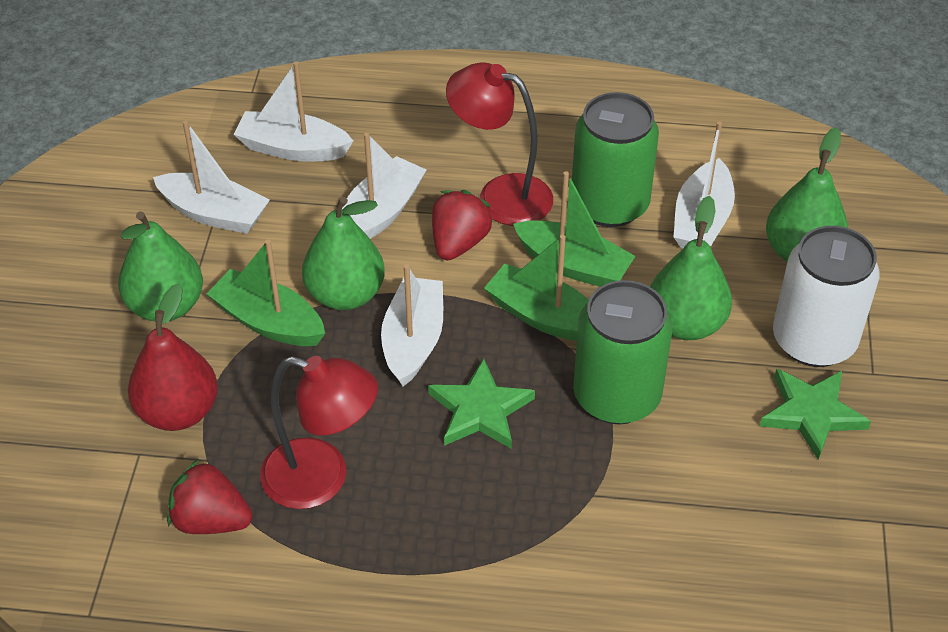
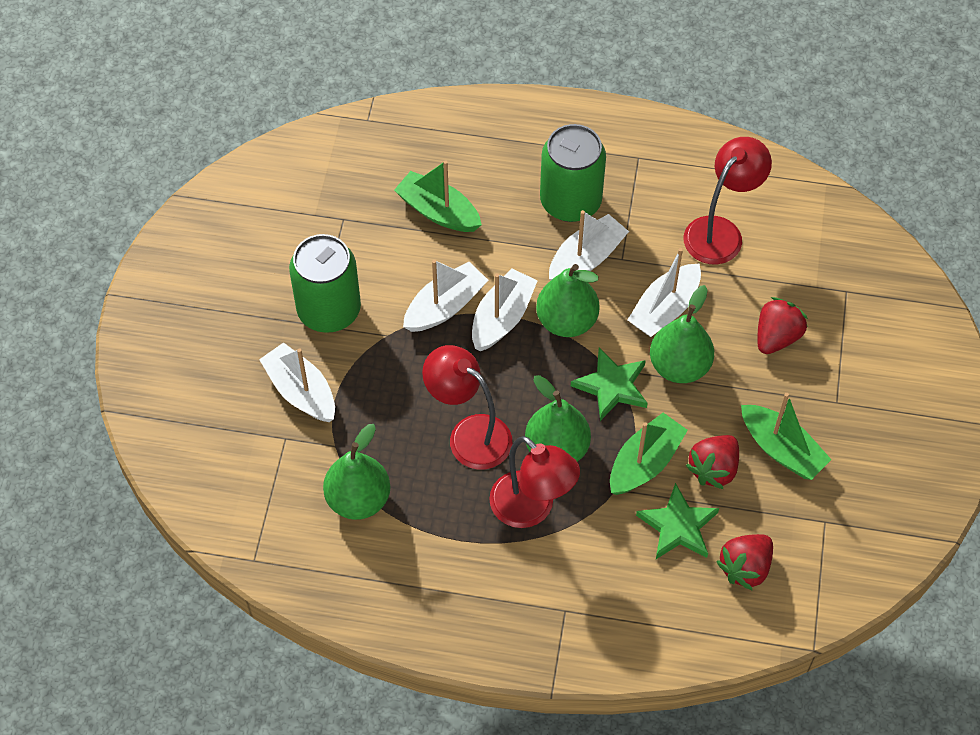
red lamp: 2 -> 3
red pear: 1 -> 0
red strawberry: 2 -> 3
white can: 1 -> 0

